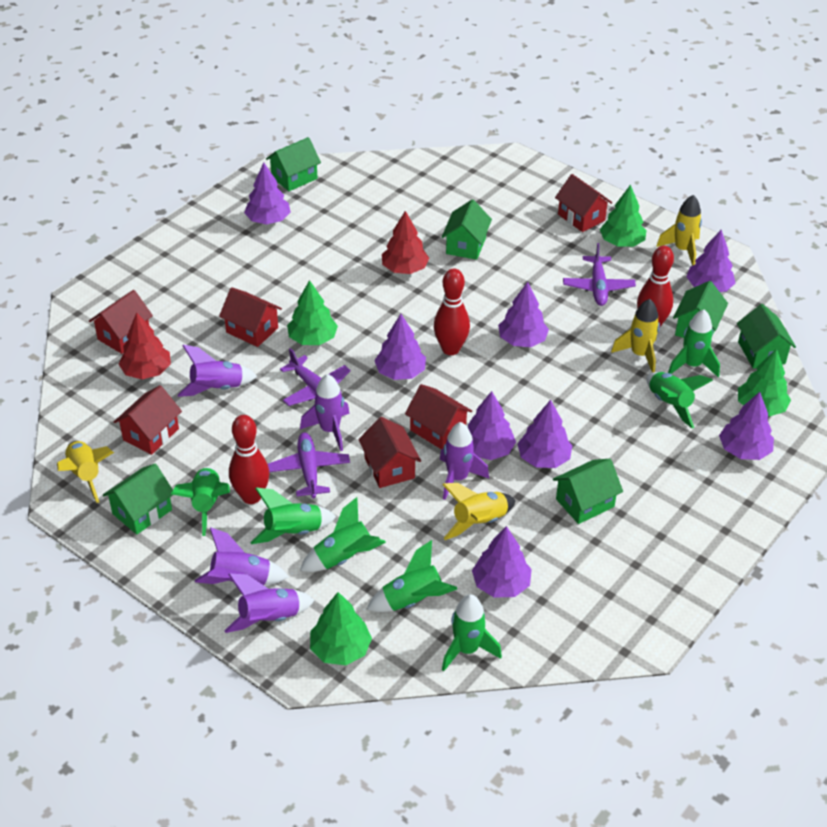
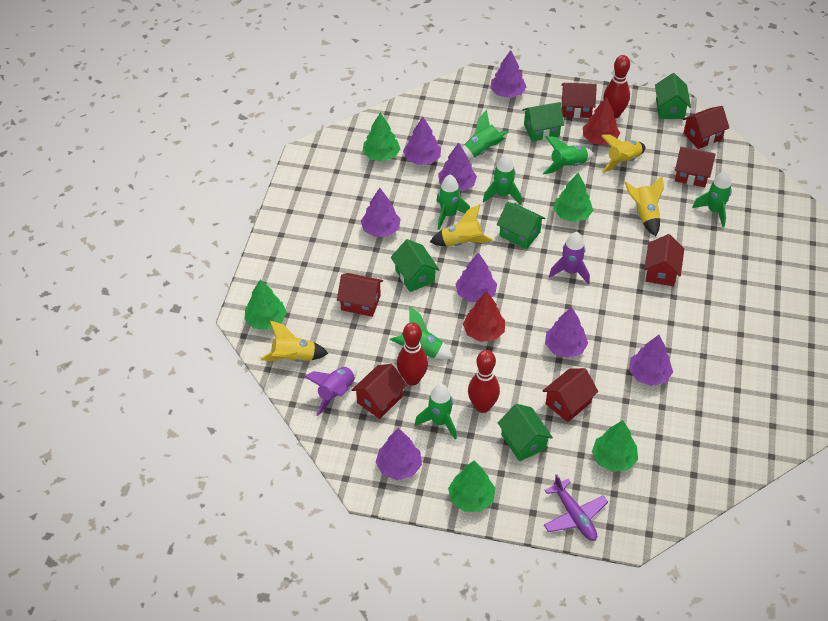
green house: 6 -> 5
green tree: 4 -> 5
purple plane: 3 -> 1
purple rocket: 5 -> 2
red house: 6 -> 7

